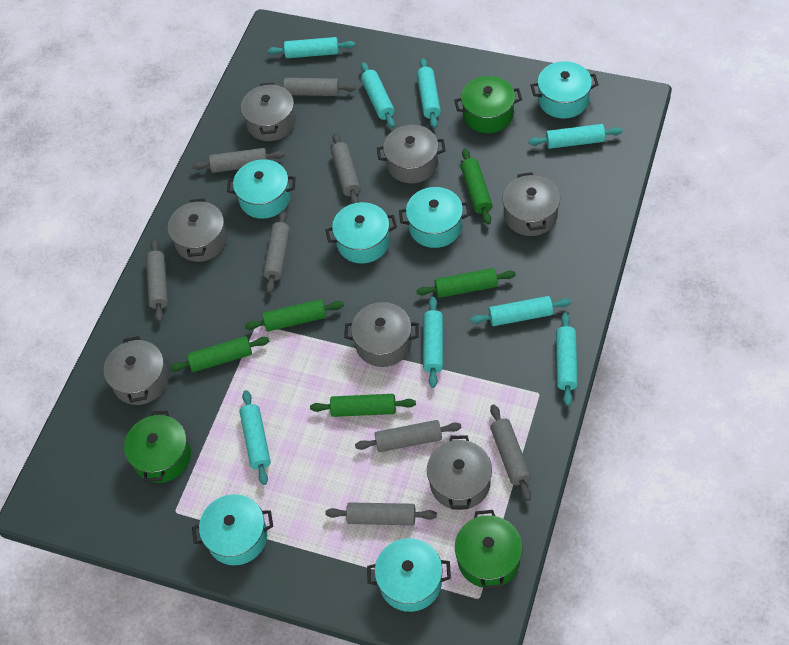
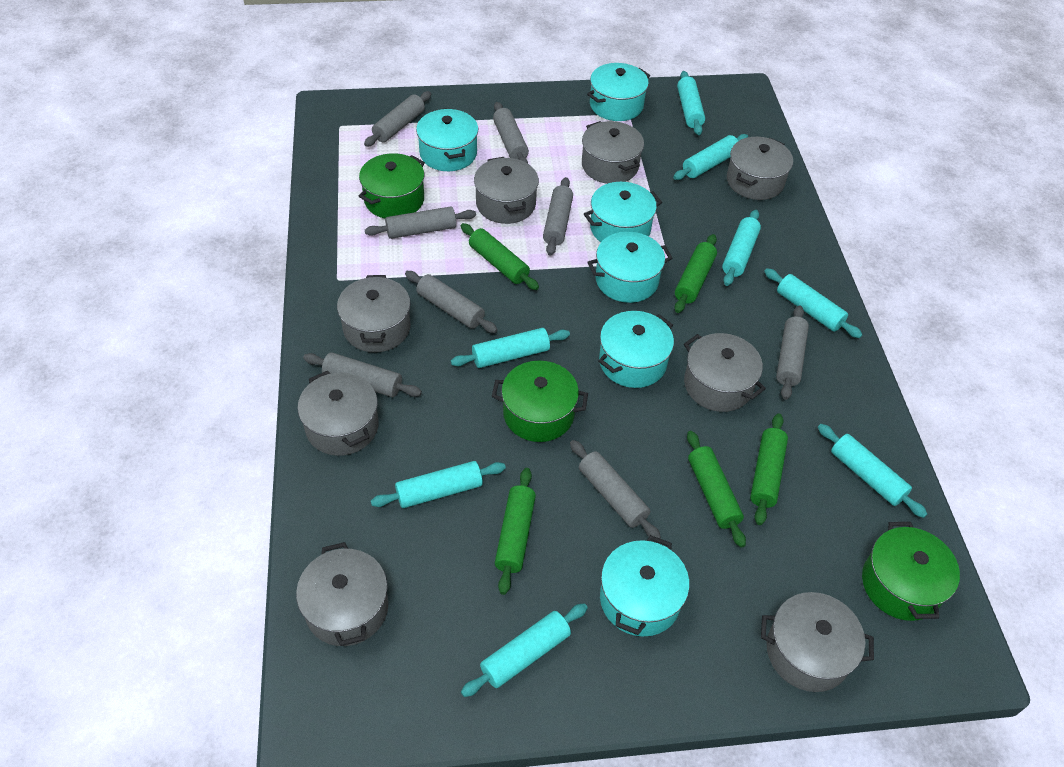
grey pot: 7 -> 8

